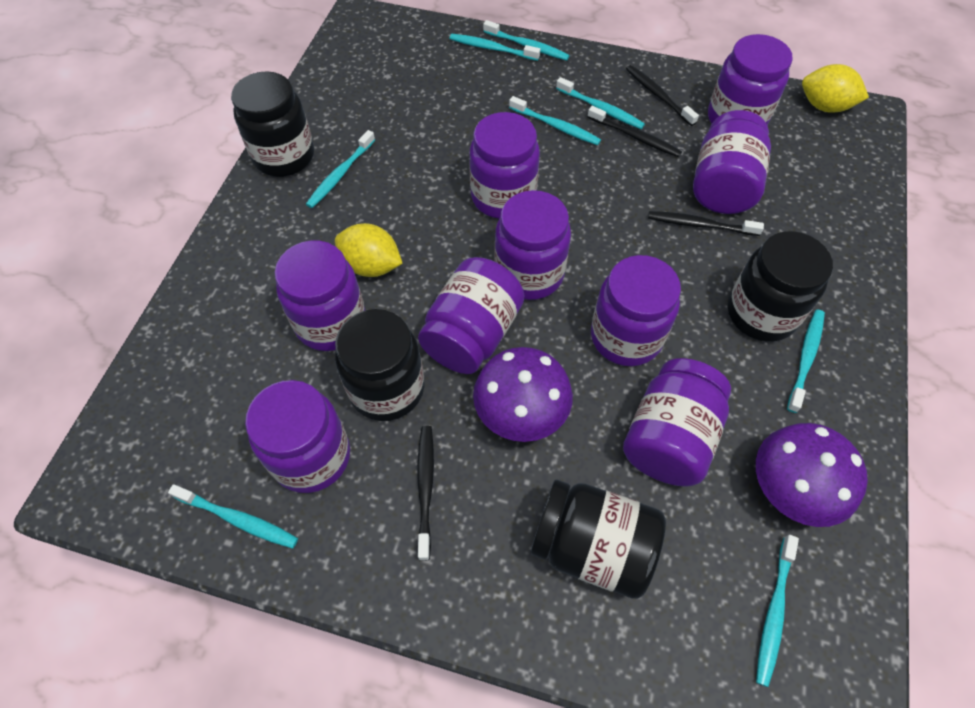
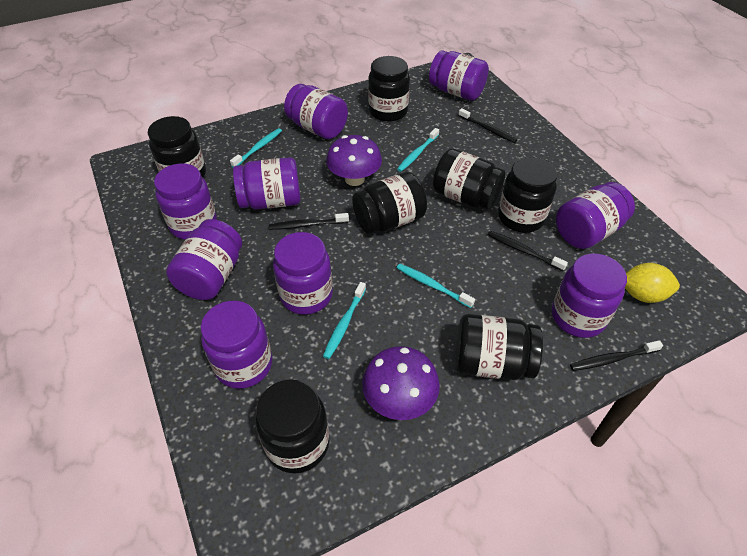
black jar: 4 -> 7
turquoise toothbrush: 8 -> 4
yellow lemon: 2 -> 1

